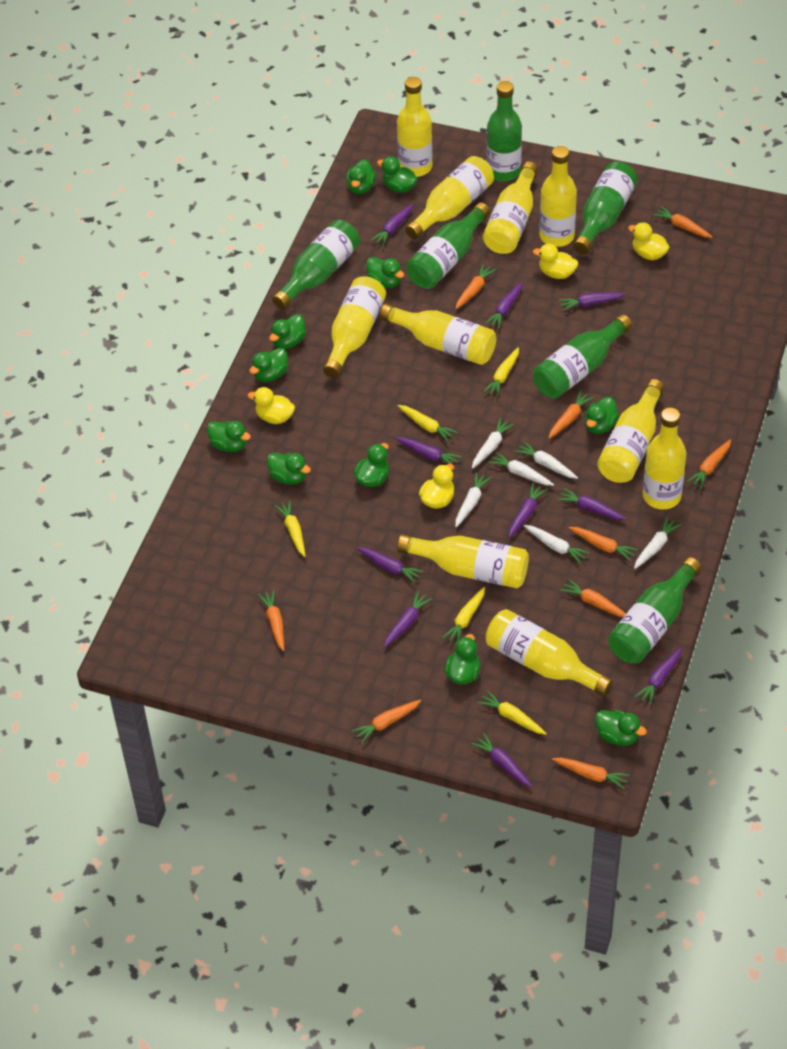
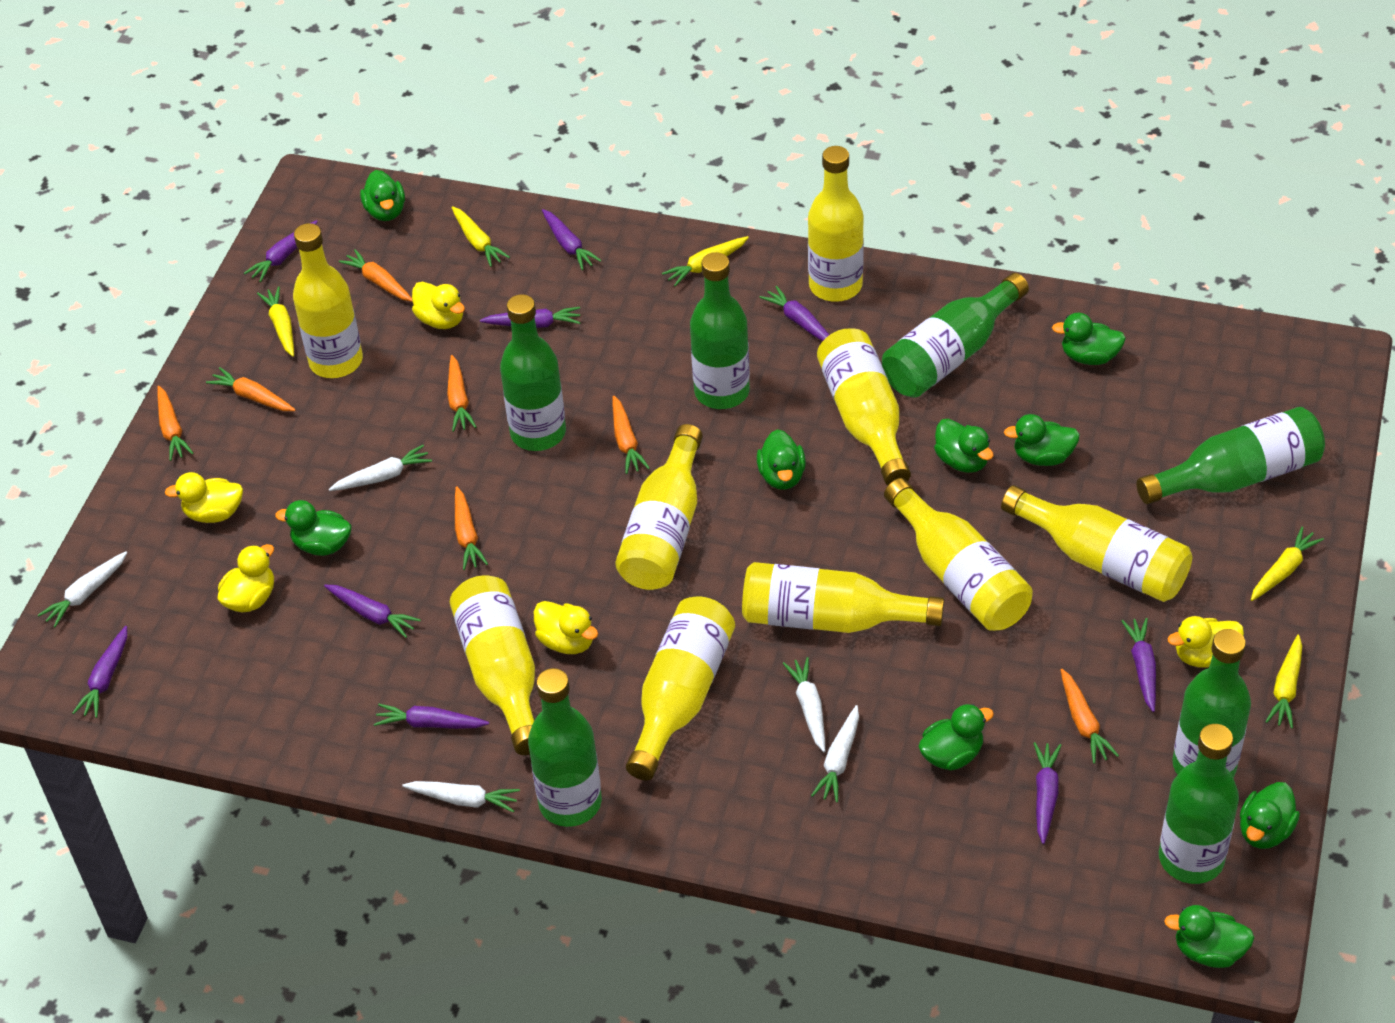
green bottle: 6 -> 7
green duck: 11 -> 9
orange carrot: 9 -> 7
purple carrot: 10 -> 9
white carrot: 6 -> 5
yellow bottle: 10 -> 9
yellow duck: 4 -> 5

